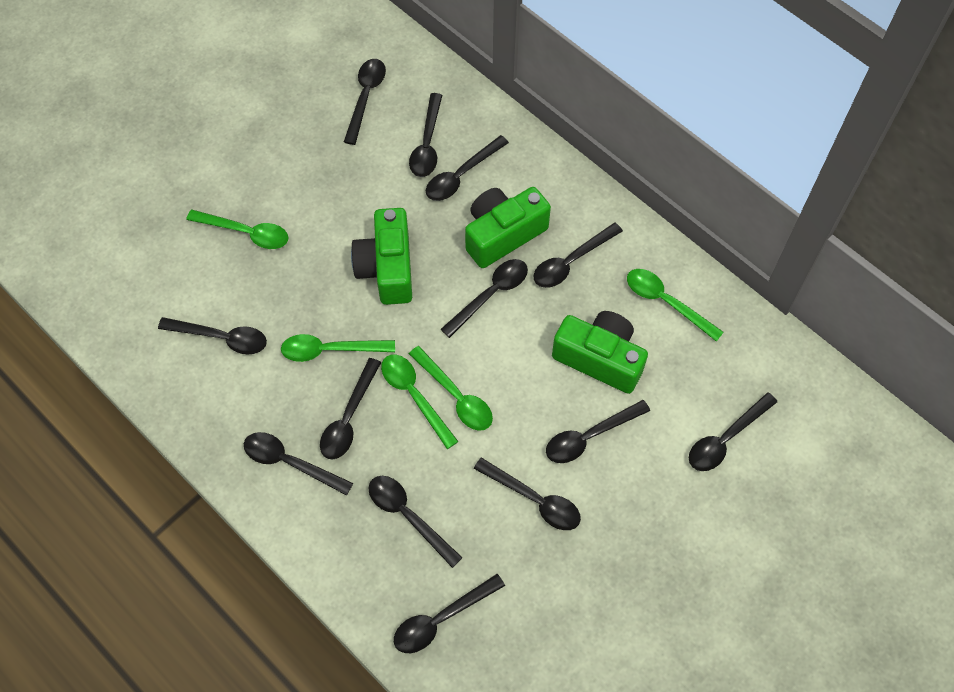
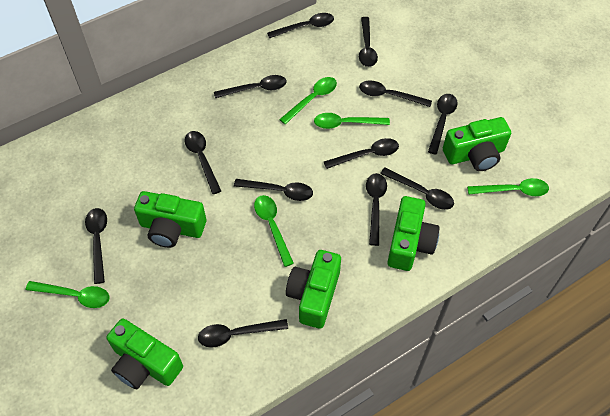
black spoon: 13 -> 12
green camera: 3 -> 5

